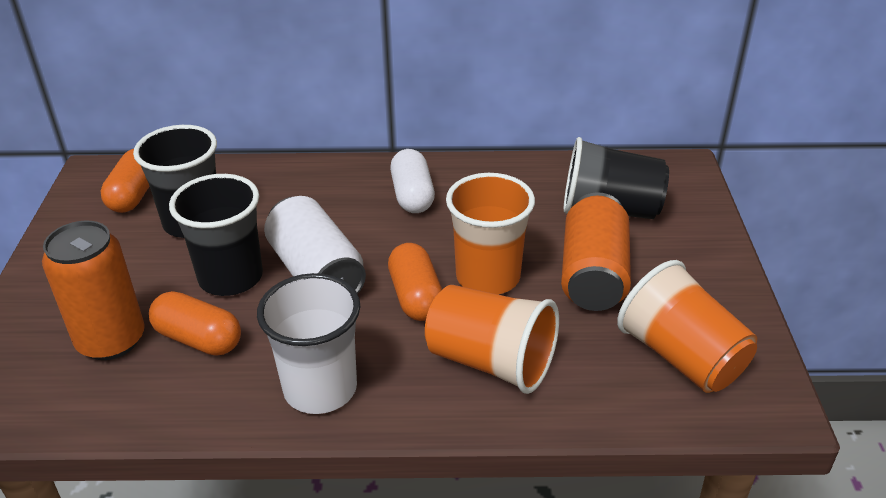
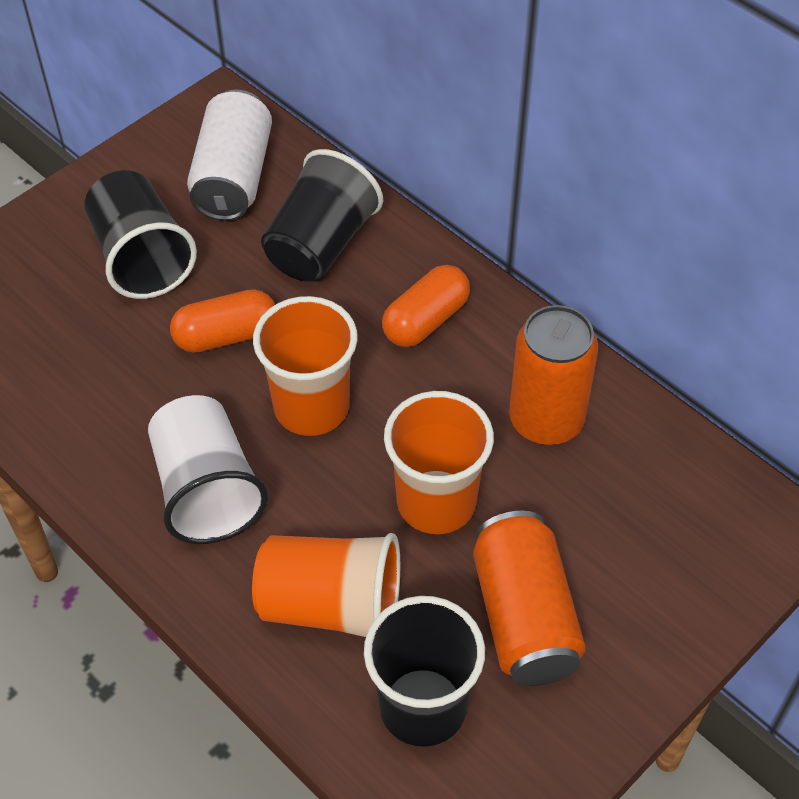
orange capsule: 3 -> 2
white capsule: 1 -> 0

